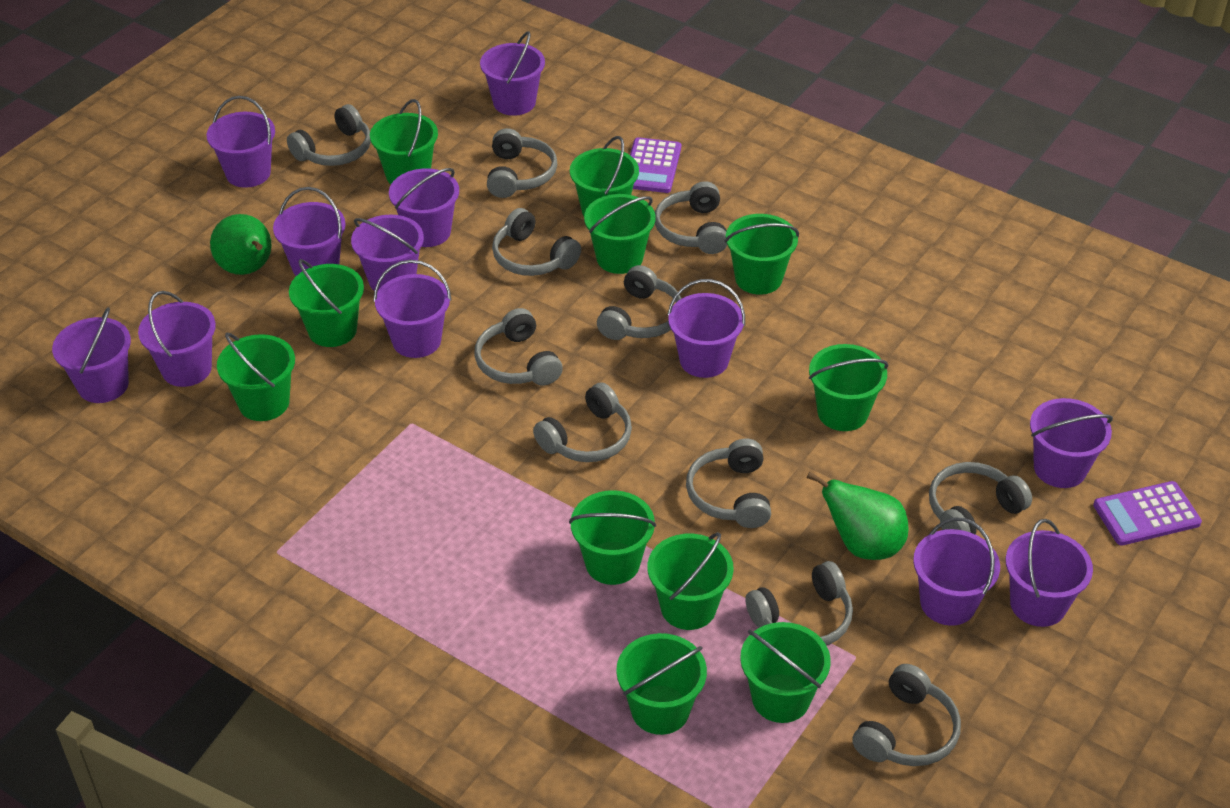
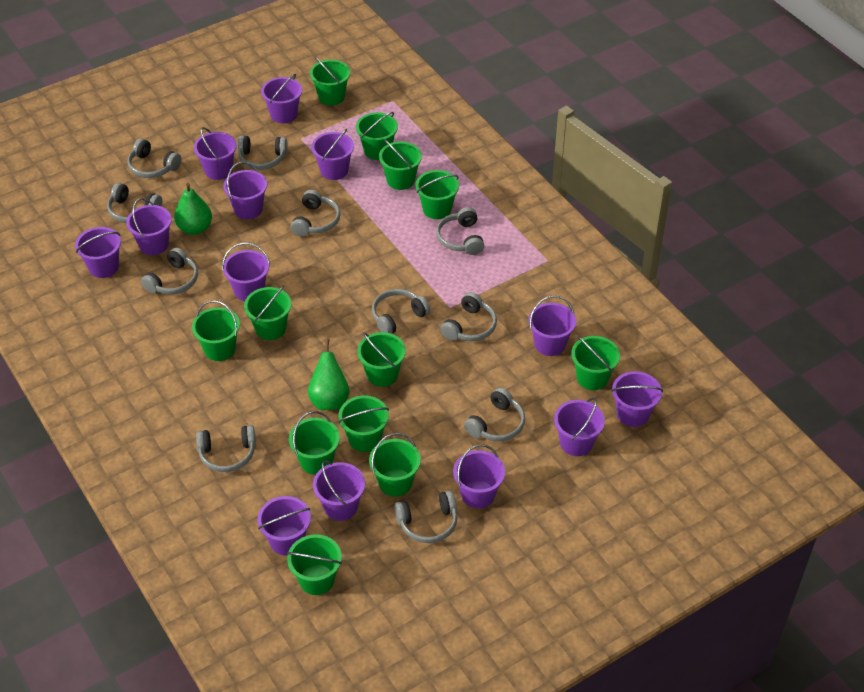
green bucket: 11 -> 12
purple bucket: 12 -> 13
purple calculator: 2 -> 0

